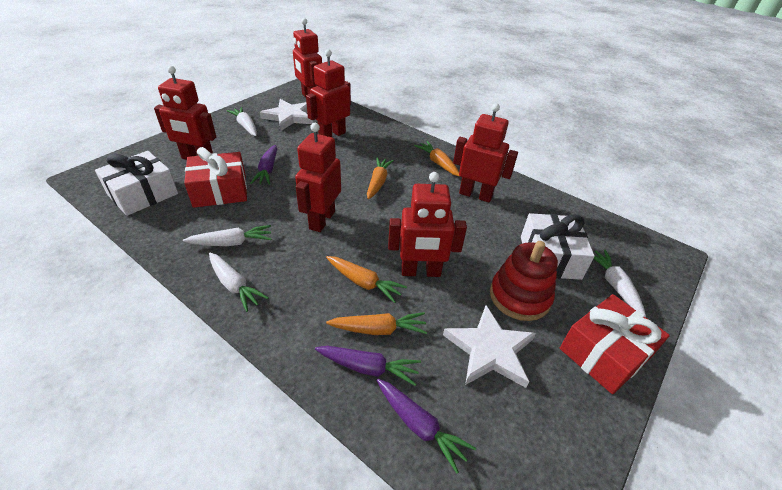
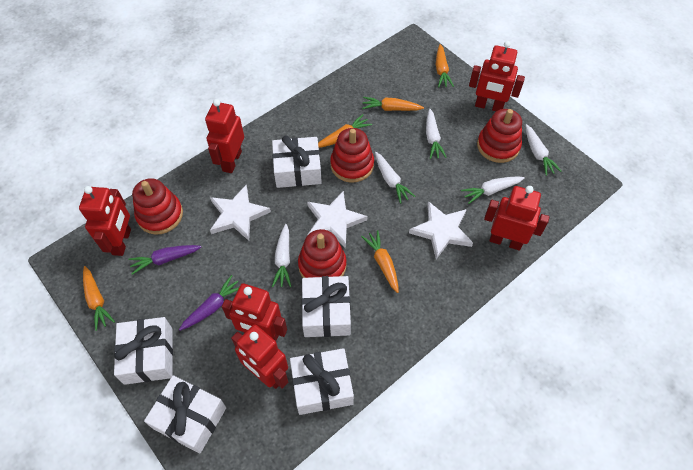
orange carrot: 4 -> 5
purple carrot: 3 -> 2
red gift: 2 -> 0
red stacking toy: 1 -> 4
white carrot: 4 -> 5
white gift: 2 -> 5
white star: 2 -> 3

